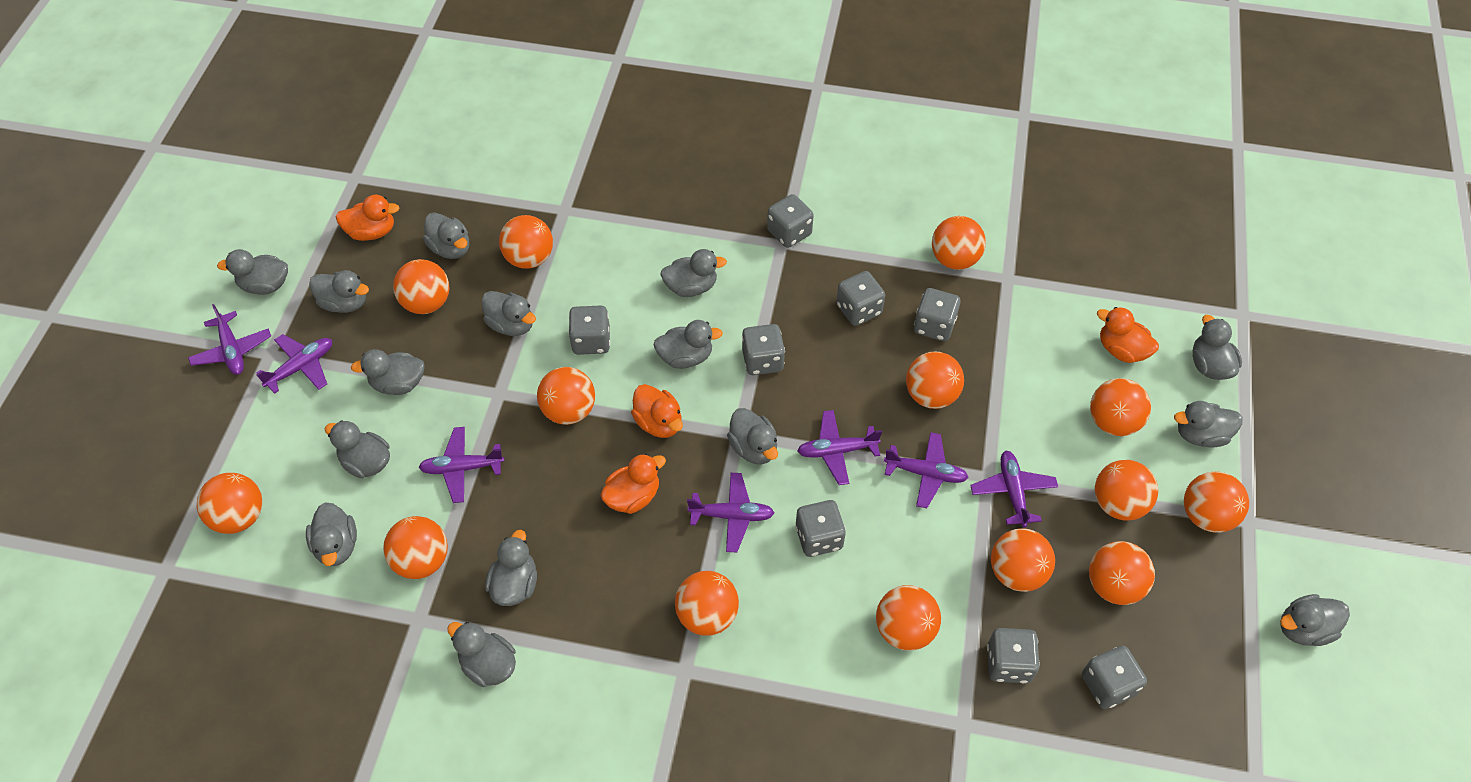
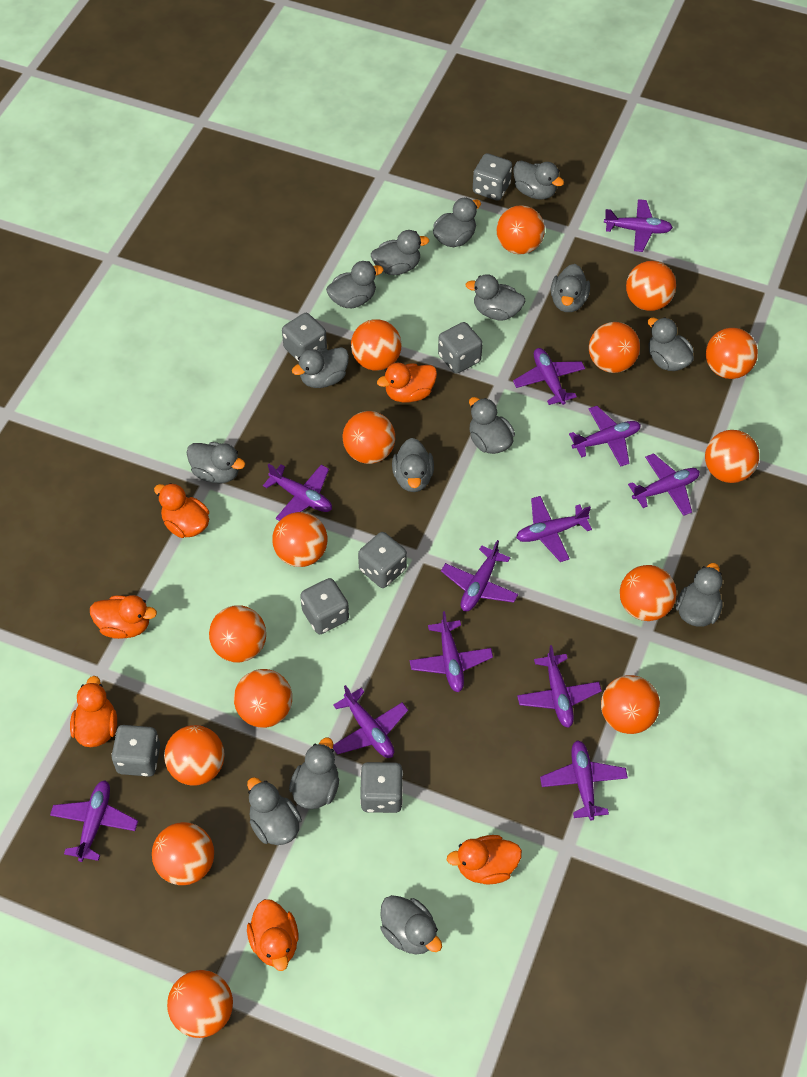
grey dice: 8 -> 7
orange ball: 14 -> 15
orange duck: 4 -> 6
purple plane: 7 -> 12

